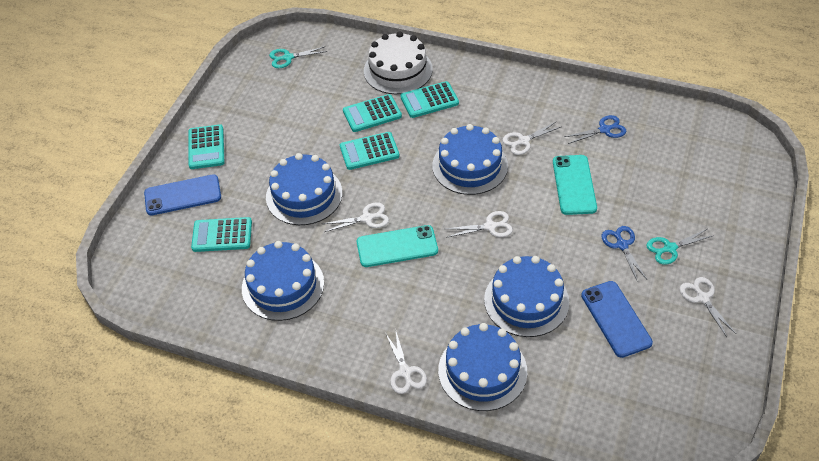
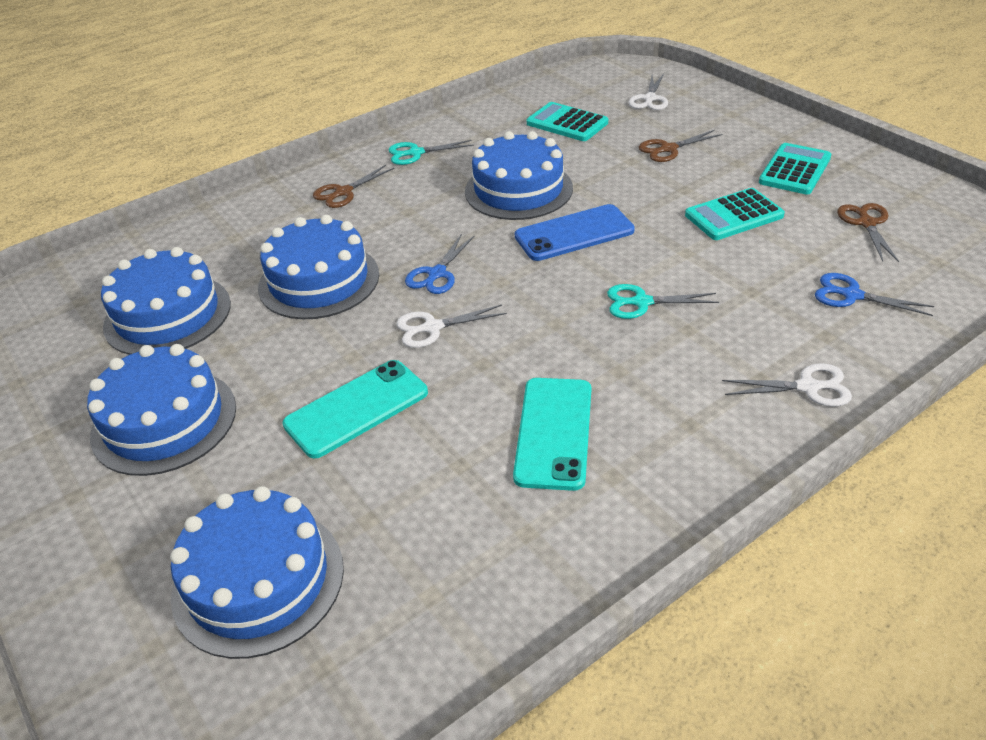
blue phone: 2 -> 1
brown scissors: 0 -> 3
turquoise calculator: 5 -> 3
white cake: 1 -> 0
white scissors: 5 -> 3

